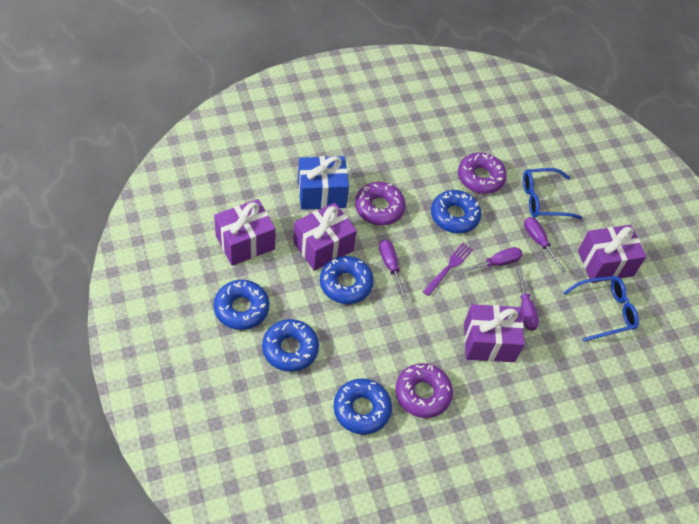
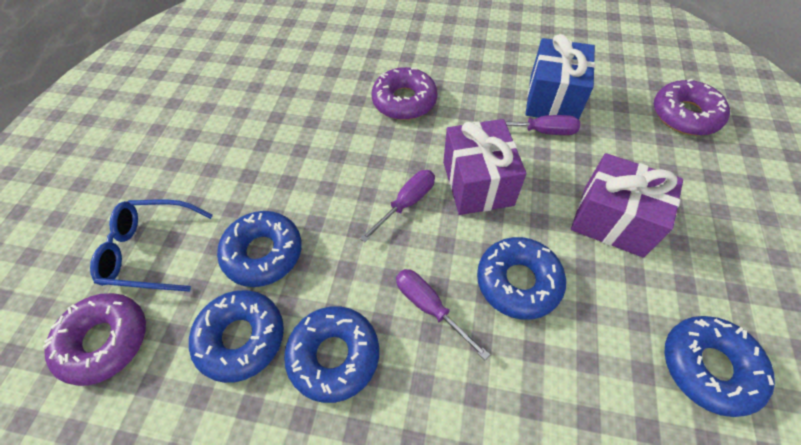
blue glasses: 2 -> 1
purple fork: 1 -> 0
purple gift: 4 -> 2
purple screwdriver: 4 -> 3

